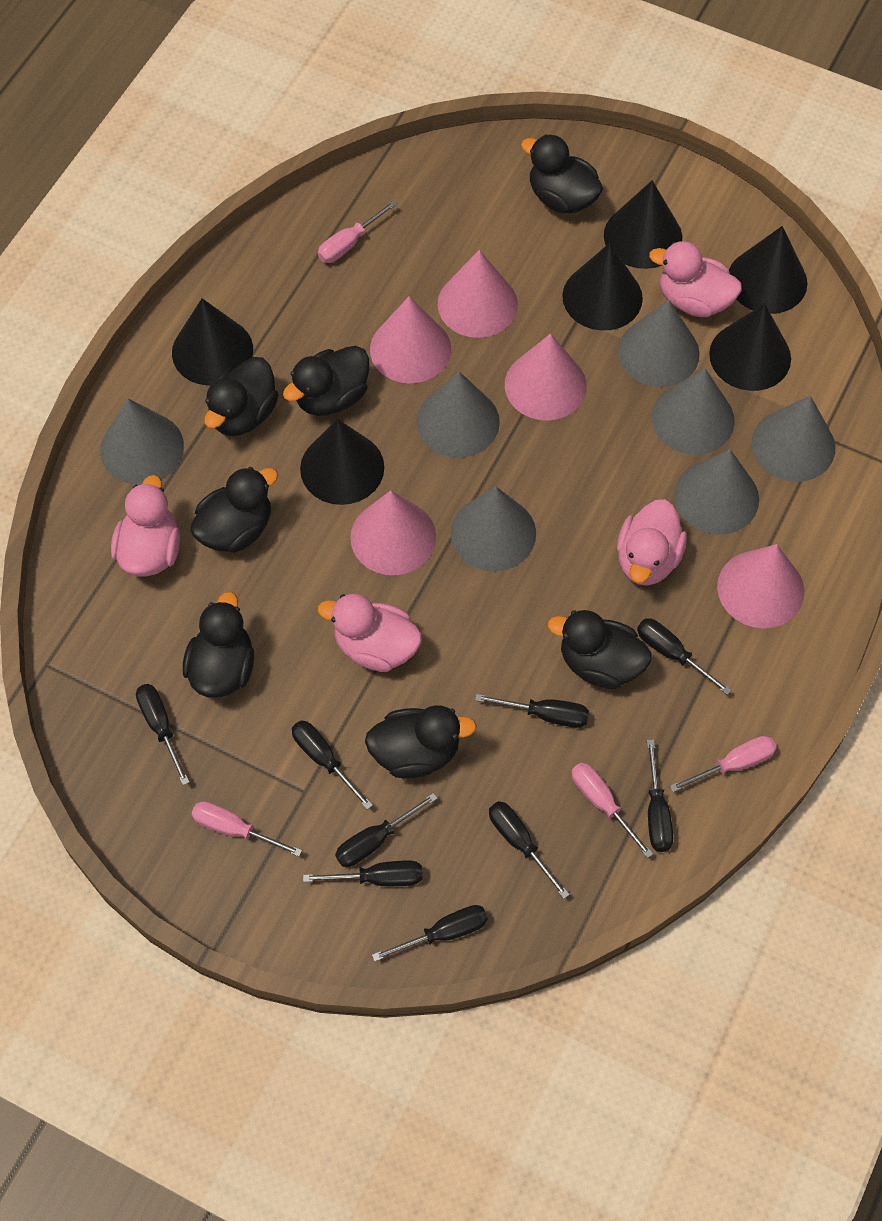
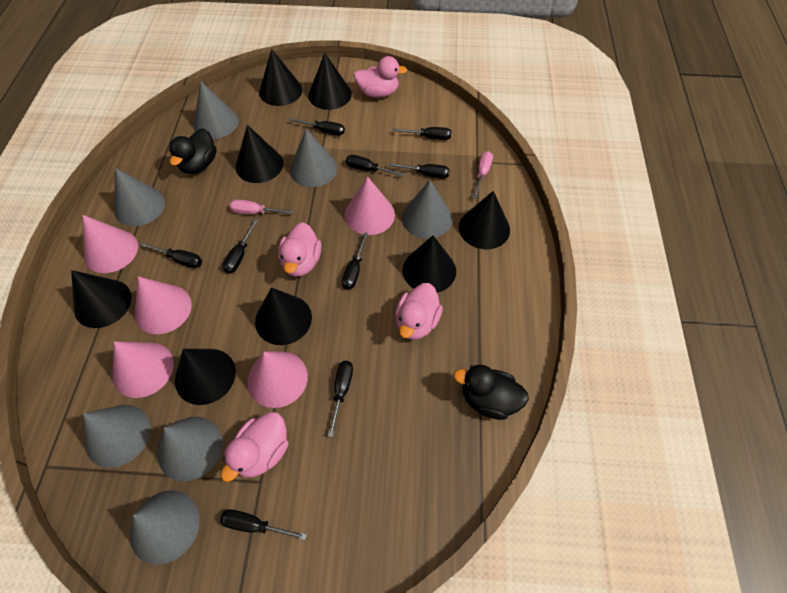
black cone: 6 -> 8
black duck: 7 -> 2
pink screwdriver: 4 -> 2

